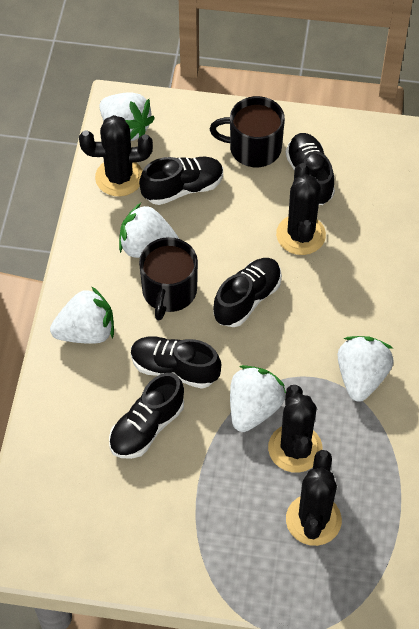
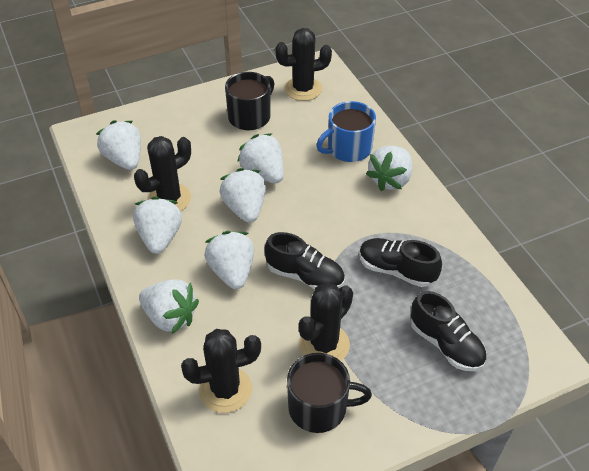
black shoe: 5 -> 3
blue mug: 0 -> 1
white strawberry: 5 -> 7

